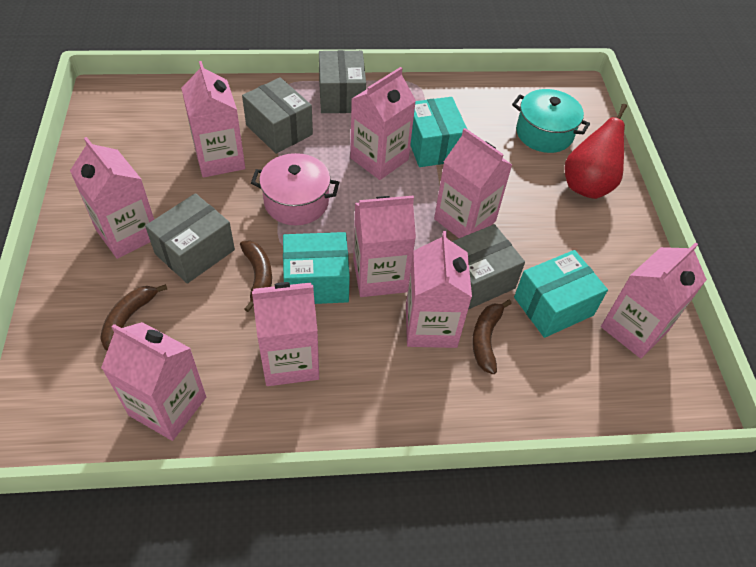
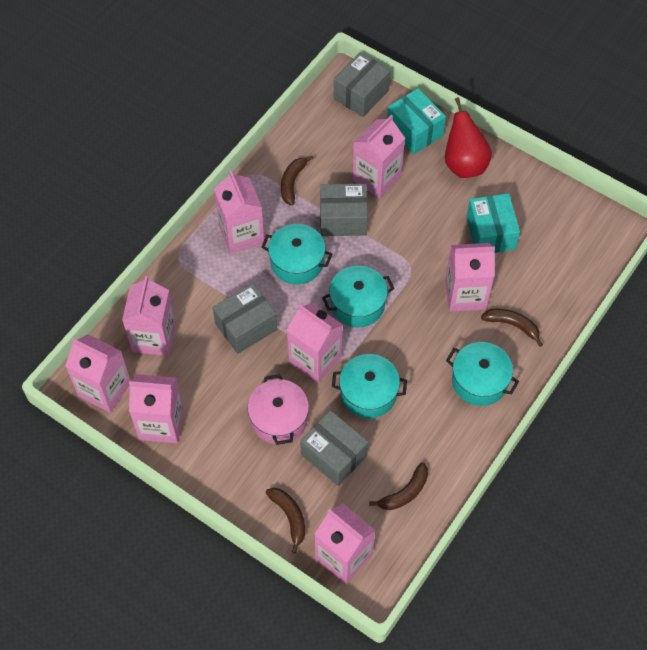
brown banana: 3 -> 4
pink carton: 9 -> 8
turquoise box: 3 -> 2
turquoise pot: 1 -> 4

